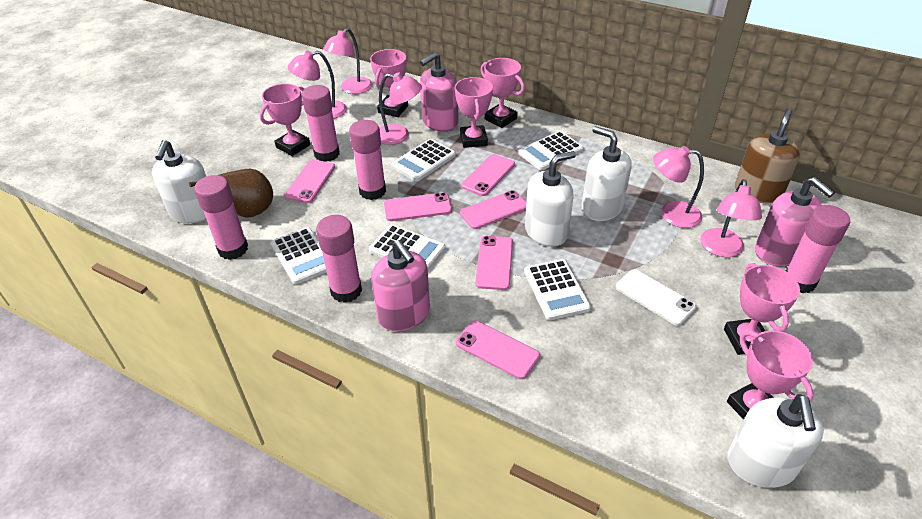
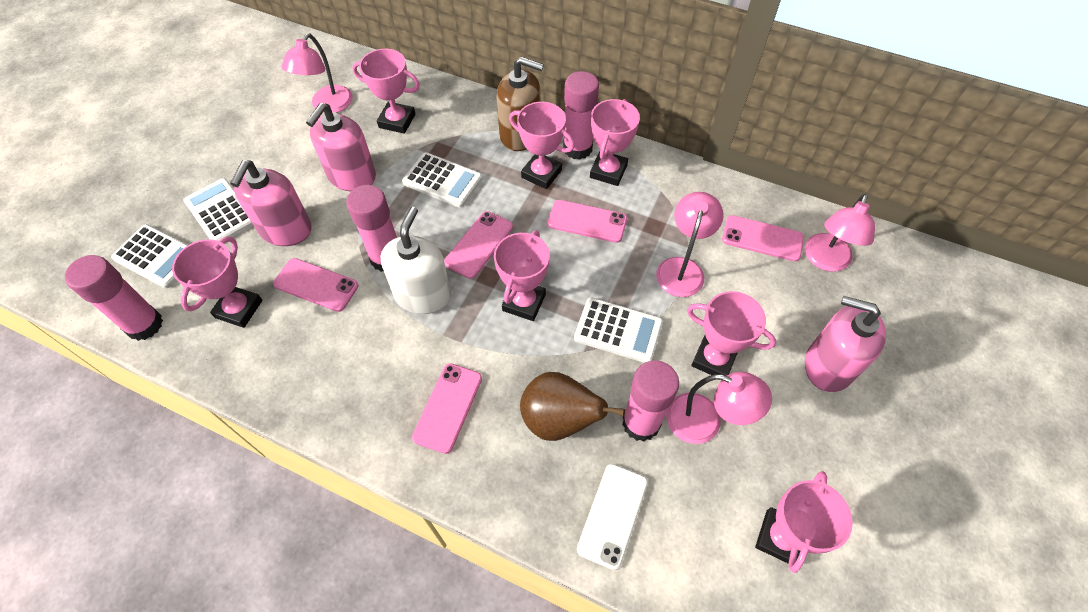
pink glue stick: 5 -> 4
pink lamp: 5 -> 4
pink phone: 6 -> 5
pink trophy: 6 -> 7
white calculator: 5 -> 4
white soap dispenser: 4 -> 1

